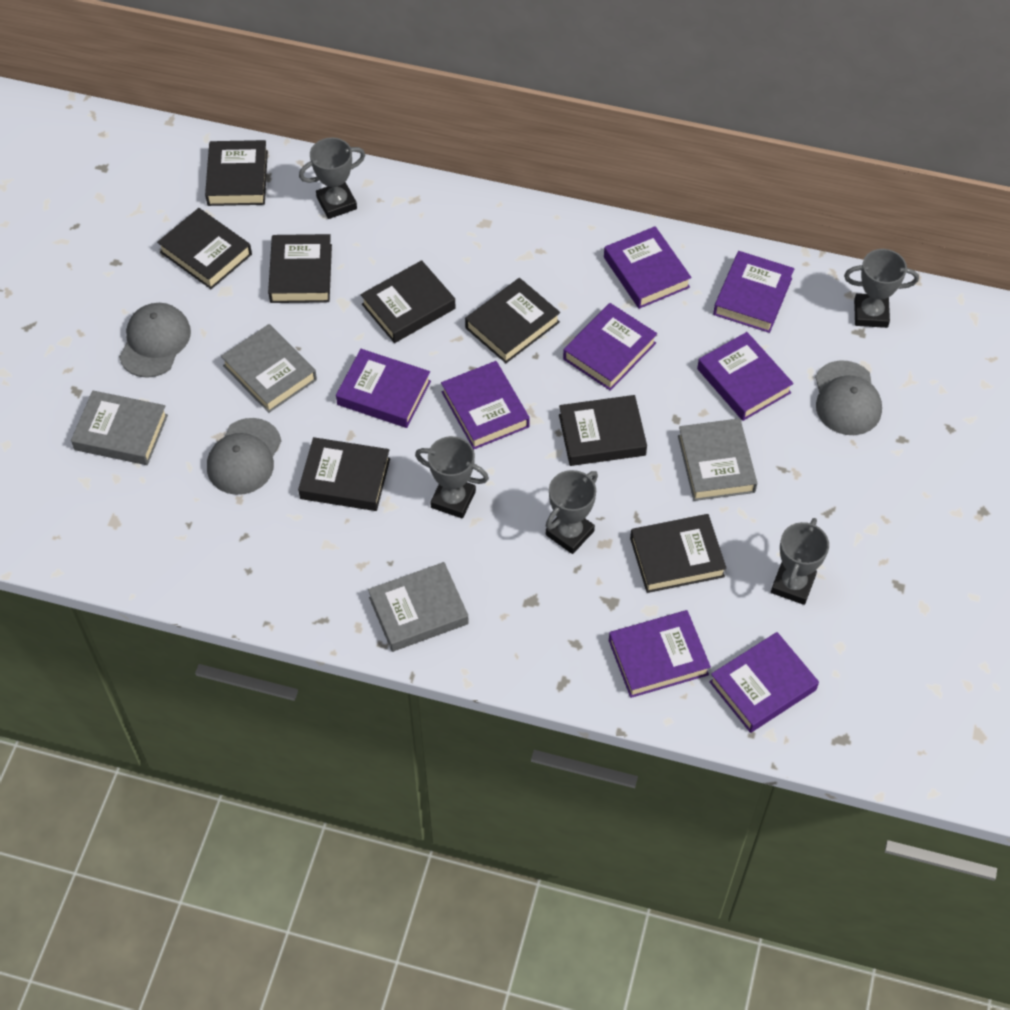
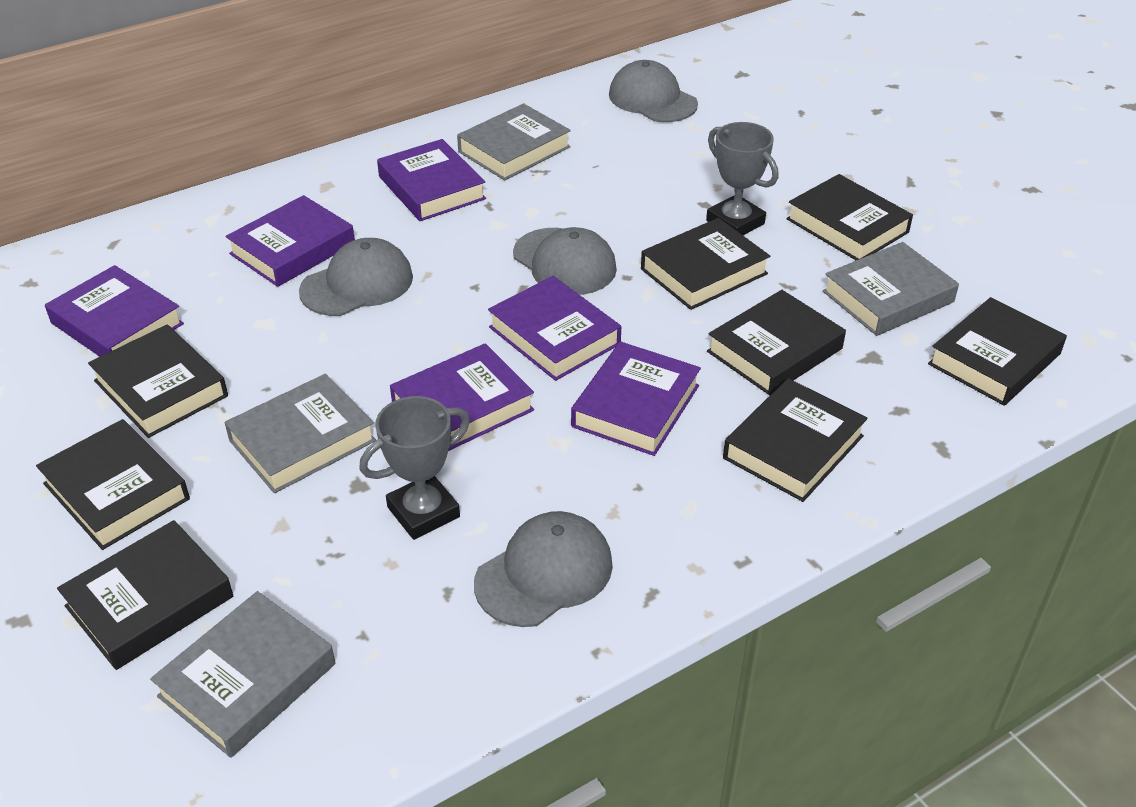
grey cap: 3 -> 4
grey trophy: 5 -> 2
purple book: 8 -> 6

